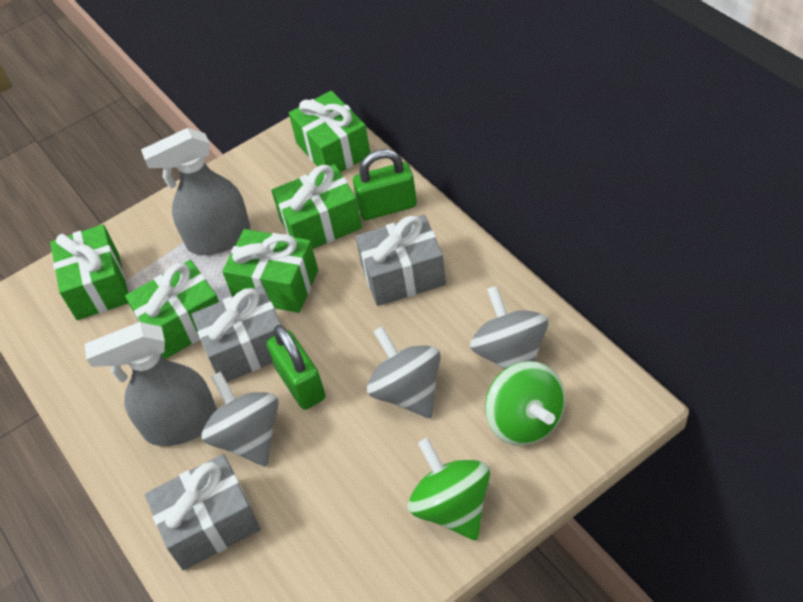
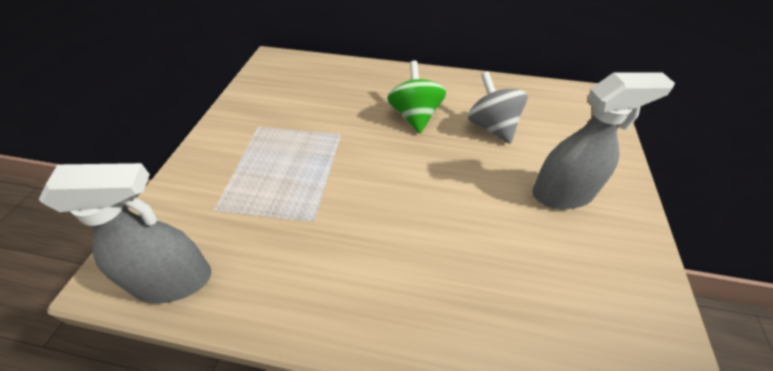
green gift: 5 -> 0
green padlock: 2 -> 0
green spinning top: 2 -> 1
grey gift: 3 -> 0
grey spinning top: 3 -> 1

